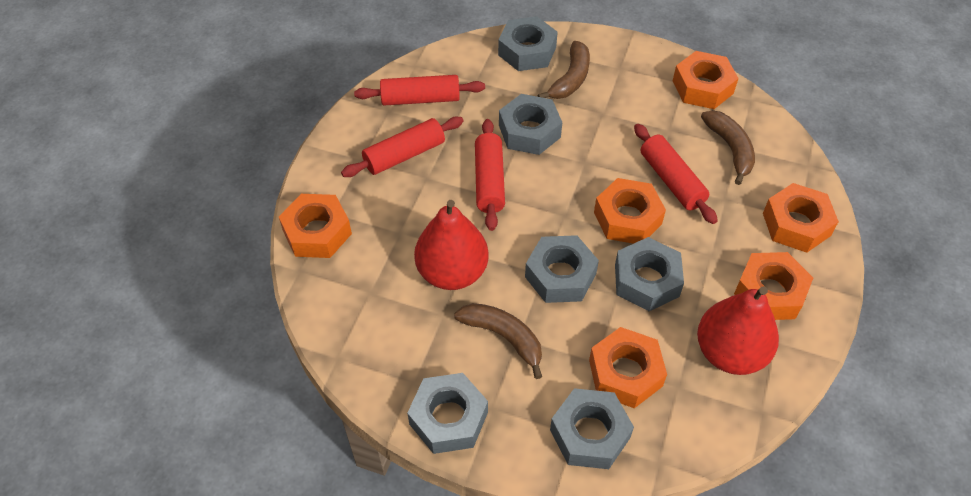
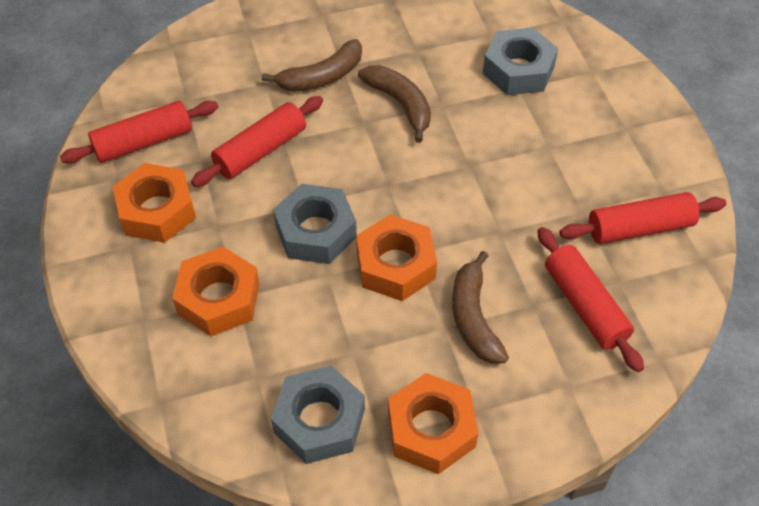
grey nut: 6 -> 3
orange nut: 6 -> 4
red pear: 2 -> 0

